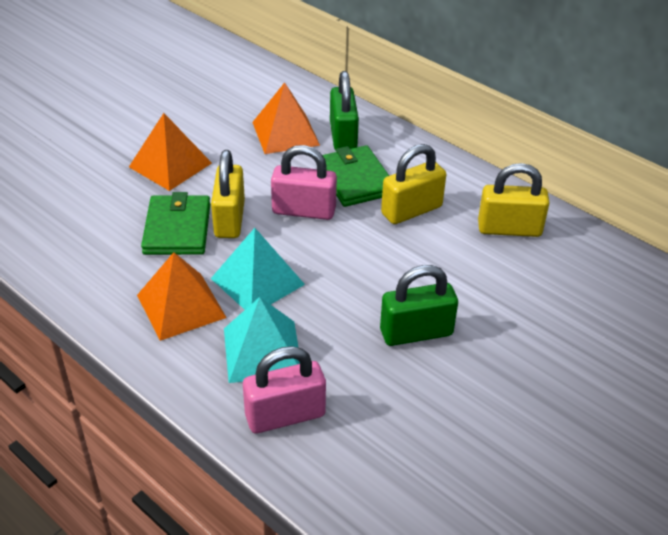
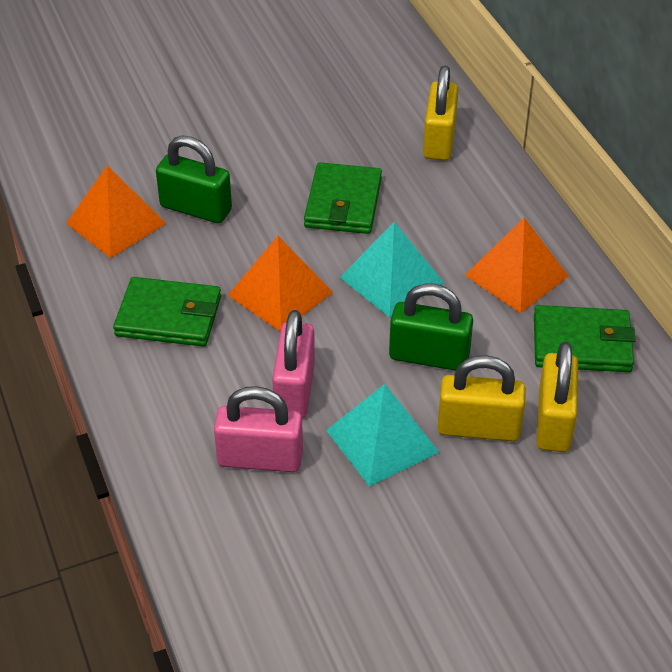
green wallet: 2 -> 3

